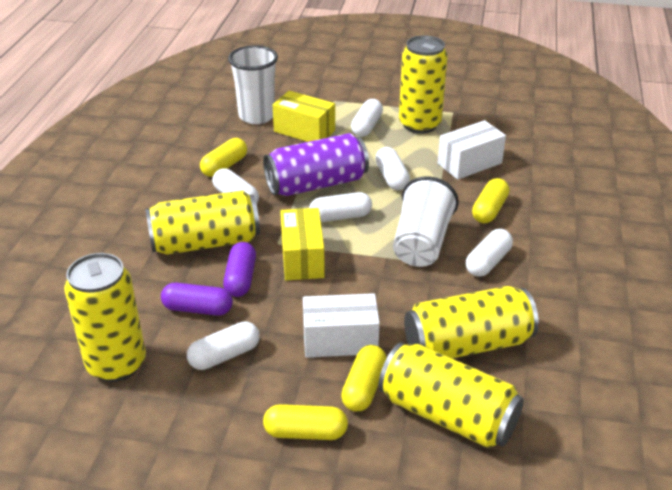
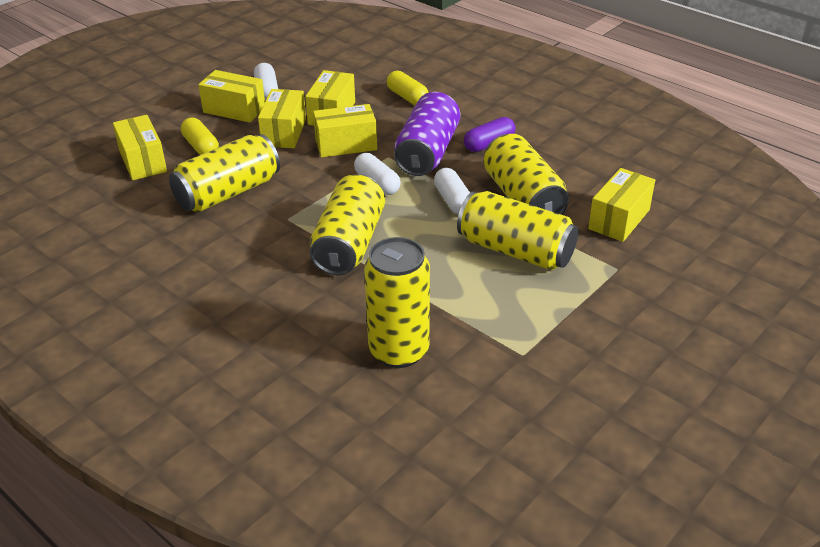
purple capsule: 2 -> 1
white box: 2 -> 0
white capsule: 6 -> 3
white cup: 2 -> 0
yellow box: 2 -> 6
yellow capsule: 4 -> 2

